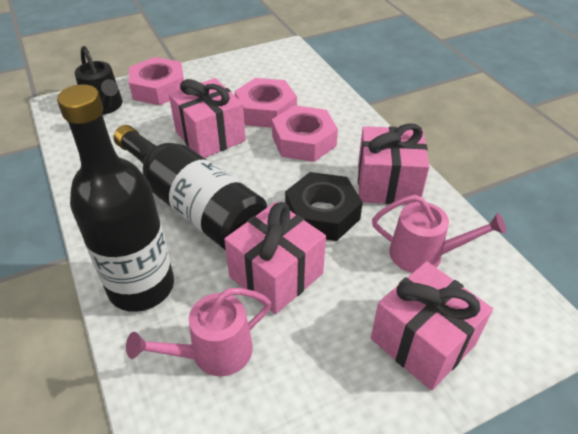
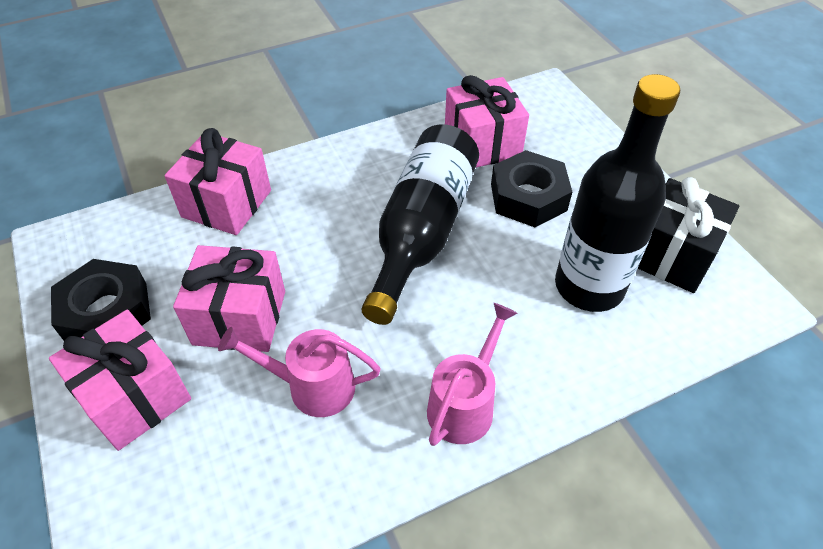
black gift: 0 -> 1
black nut: 1 -> 2
black watering can: 1 -> 0
pink nut: 3 -> 0

